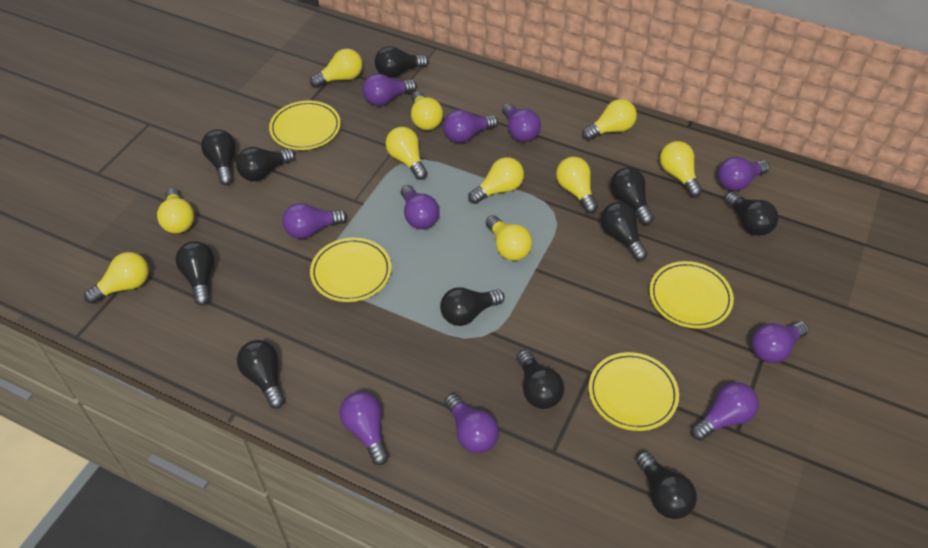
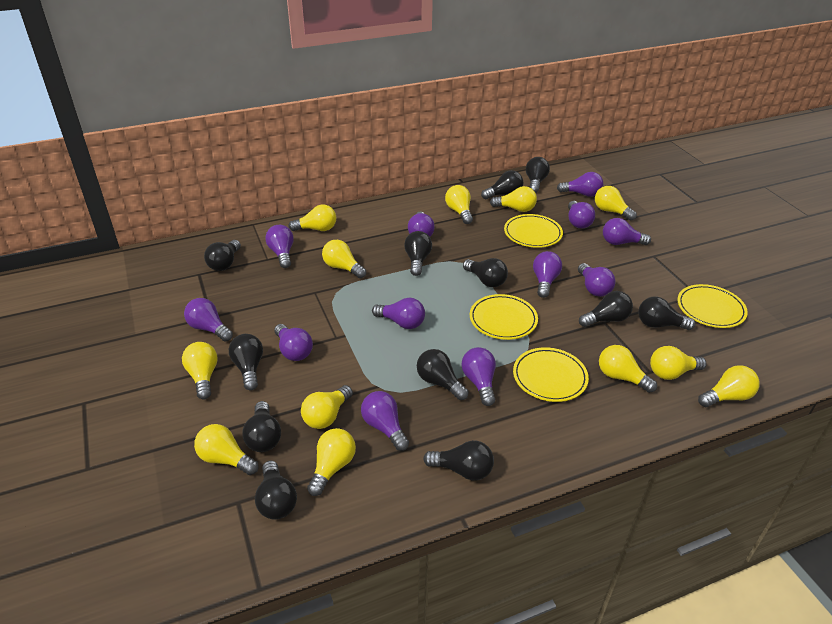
black light bulb: 11 -> 12
purple light bulb: 10 -> 12
yellow light bulb: 10 -> 12

